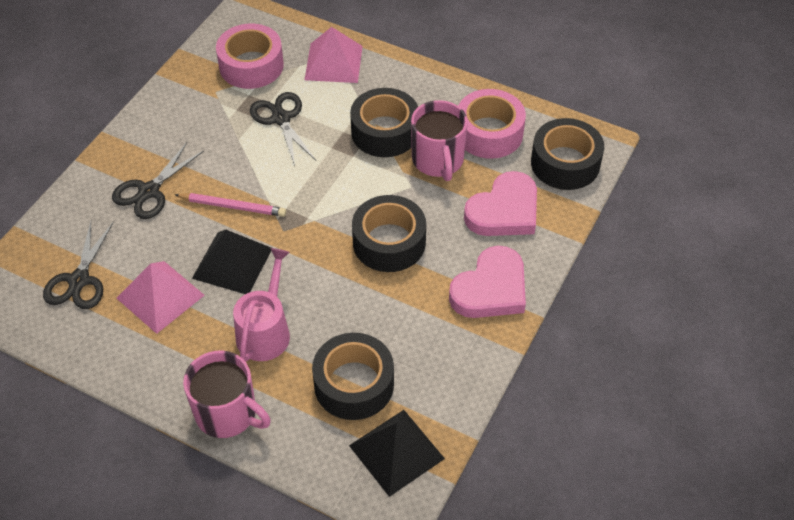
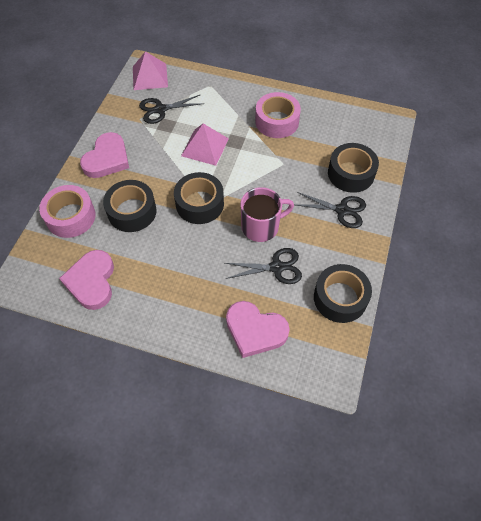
black pyramid: 2 -> 0
pink heart: 2 -> 3
pink mug: 2 -> 1
pink pencil: 1 -> 0
pink watering can: 1 -> 0

